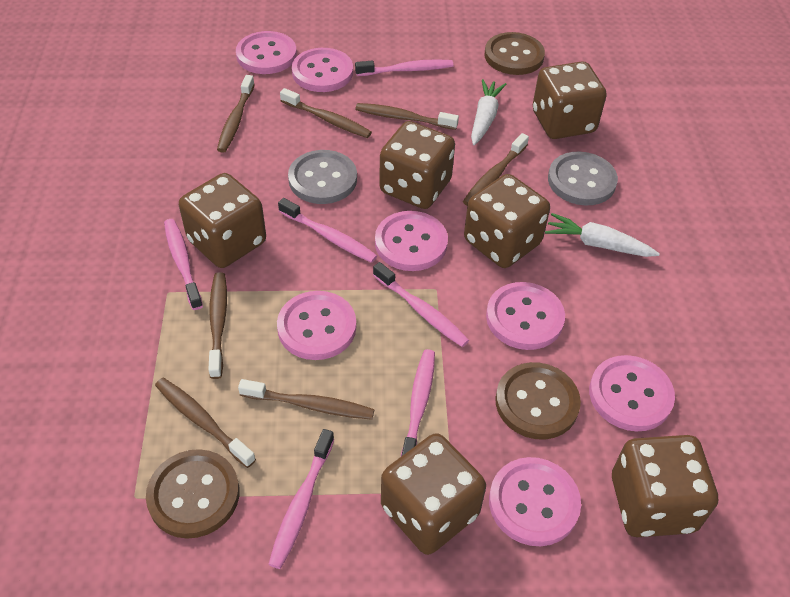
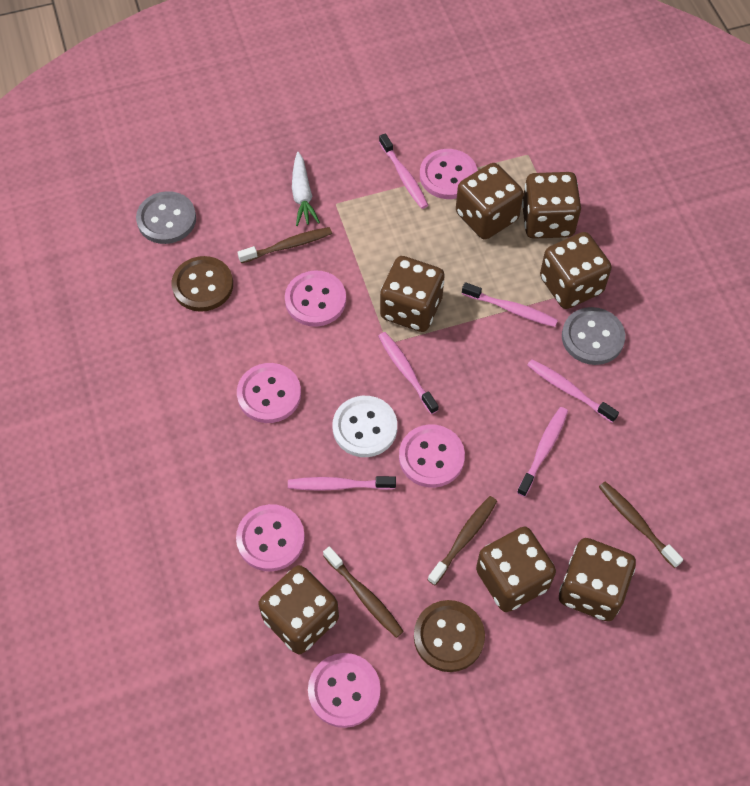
brown button: 3 -> 2
brown dice: 6 -> 7
brown toothbrush: 7 -> 4
pink button: 7 -> 6
white button: 0 -> 1
white carrot: 2 -> 1

